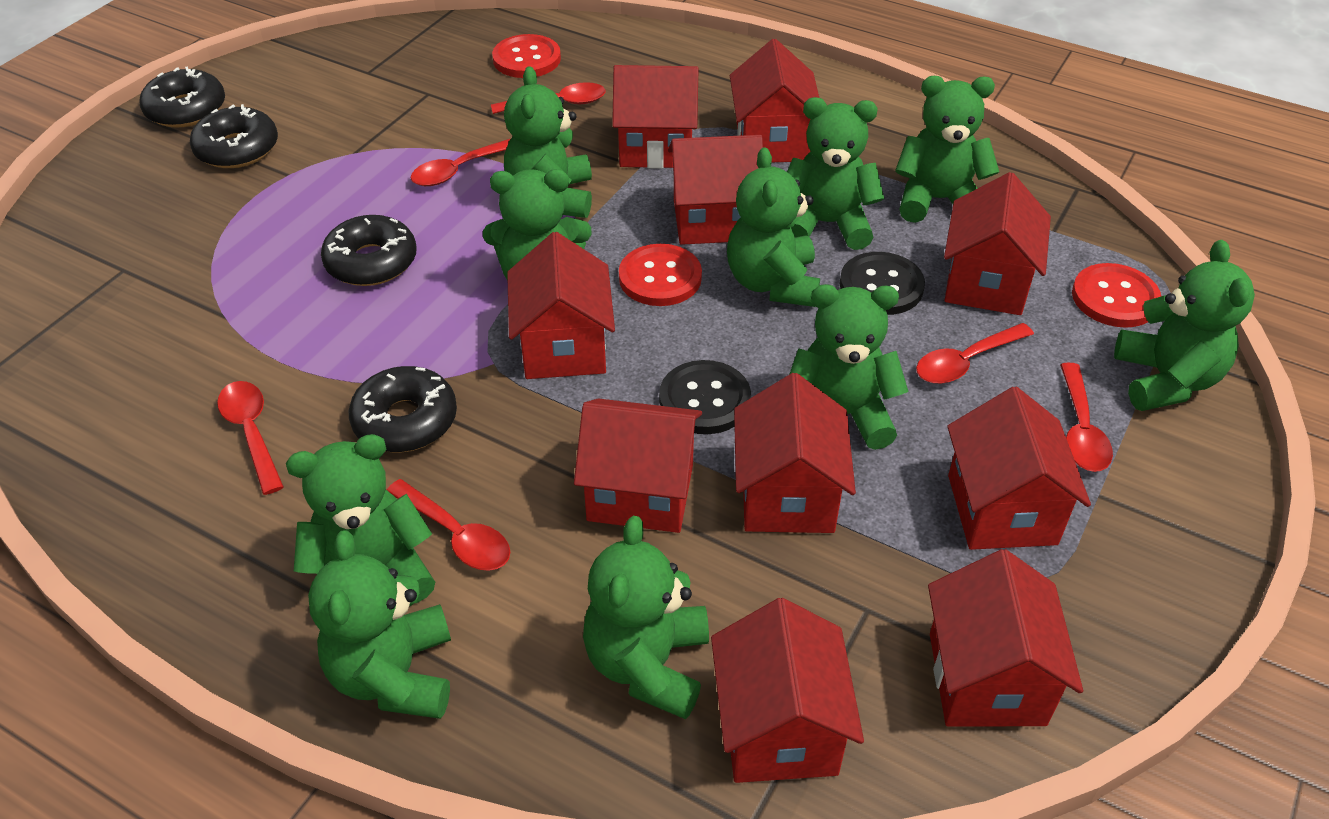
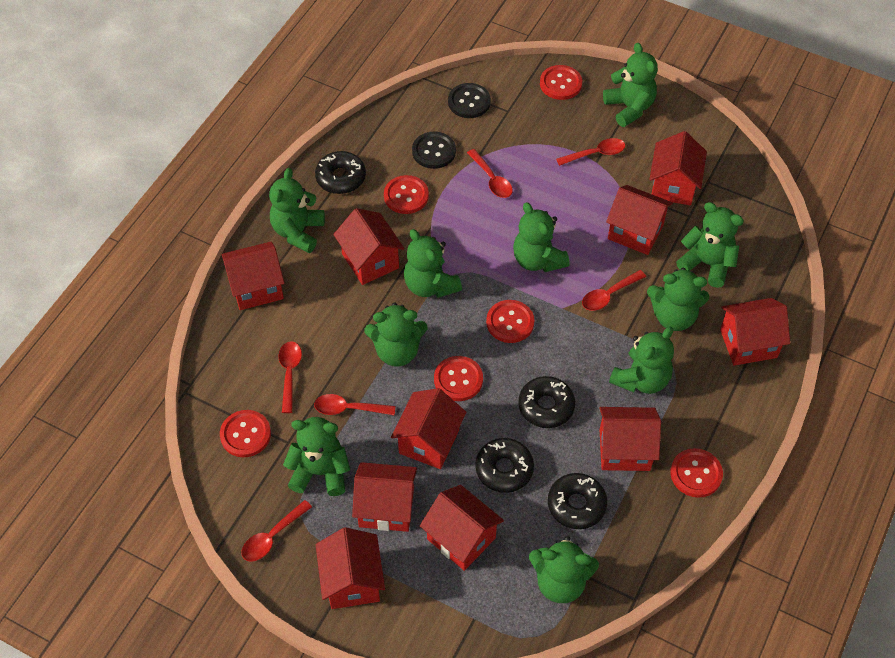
red button: 3 -> 6

